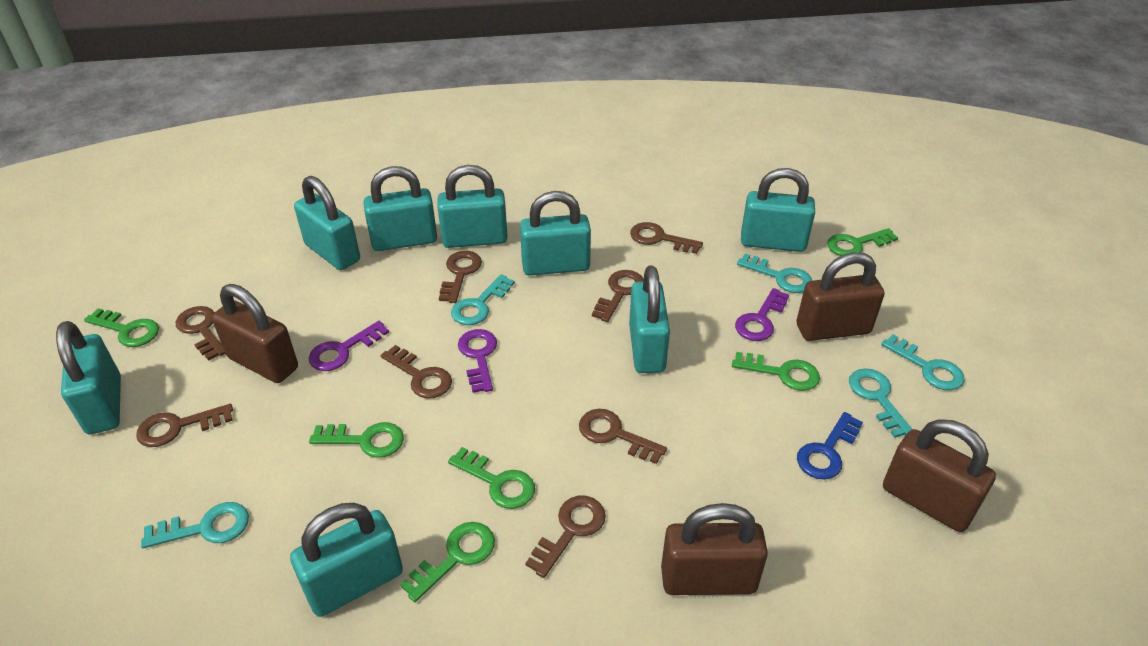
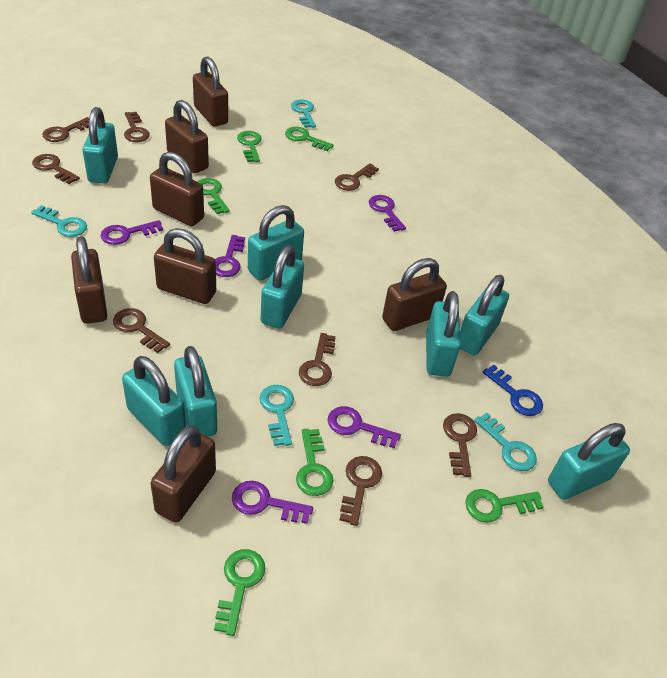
brown padlock: 4 -> 7
purple key: 3 -> 5
turquoise key: 5 -> 4

